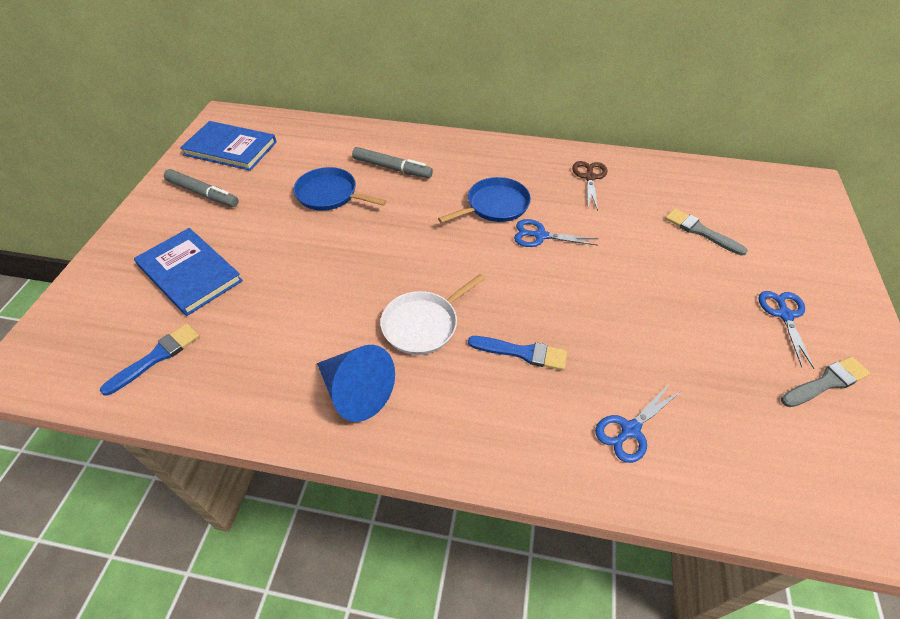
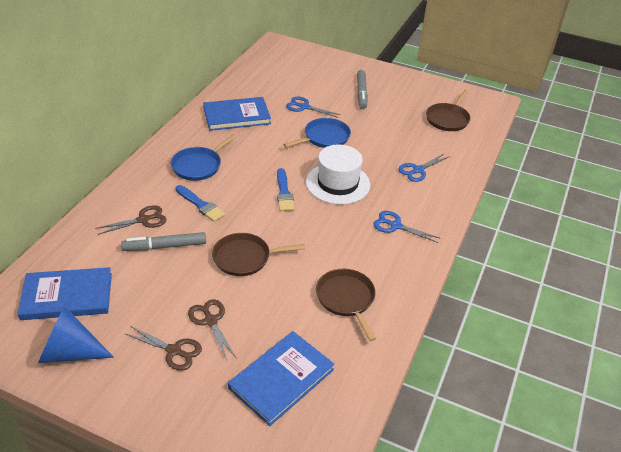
blue book: 2 -> 3
brown pan: 0 -> 3
brown scissors: 1 -> 3
grey brush: 2 -> 0
white hat: 0 -> 1
white pan: 1 -> 0

